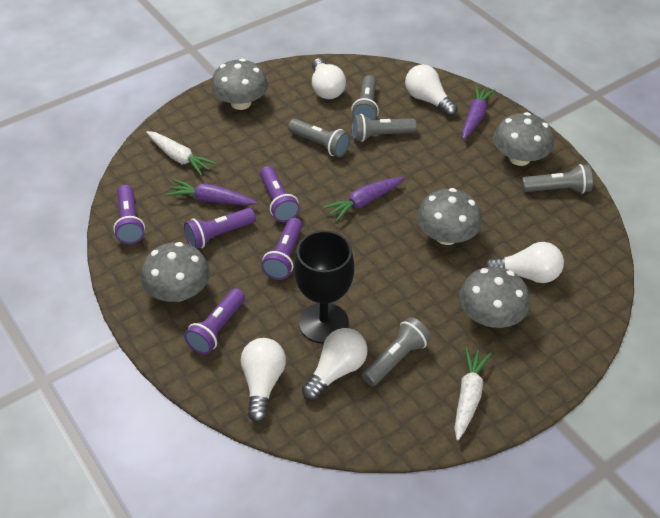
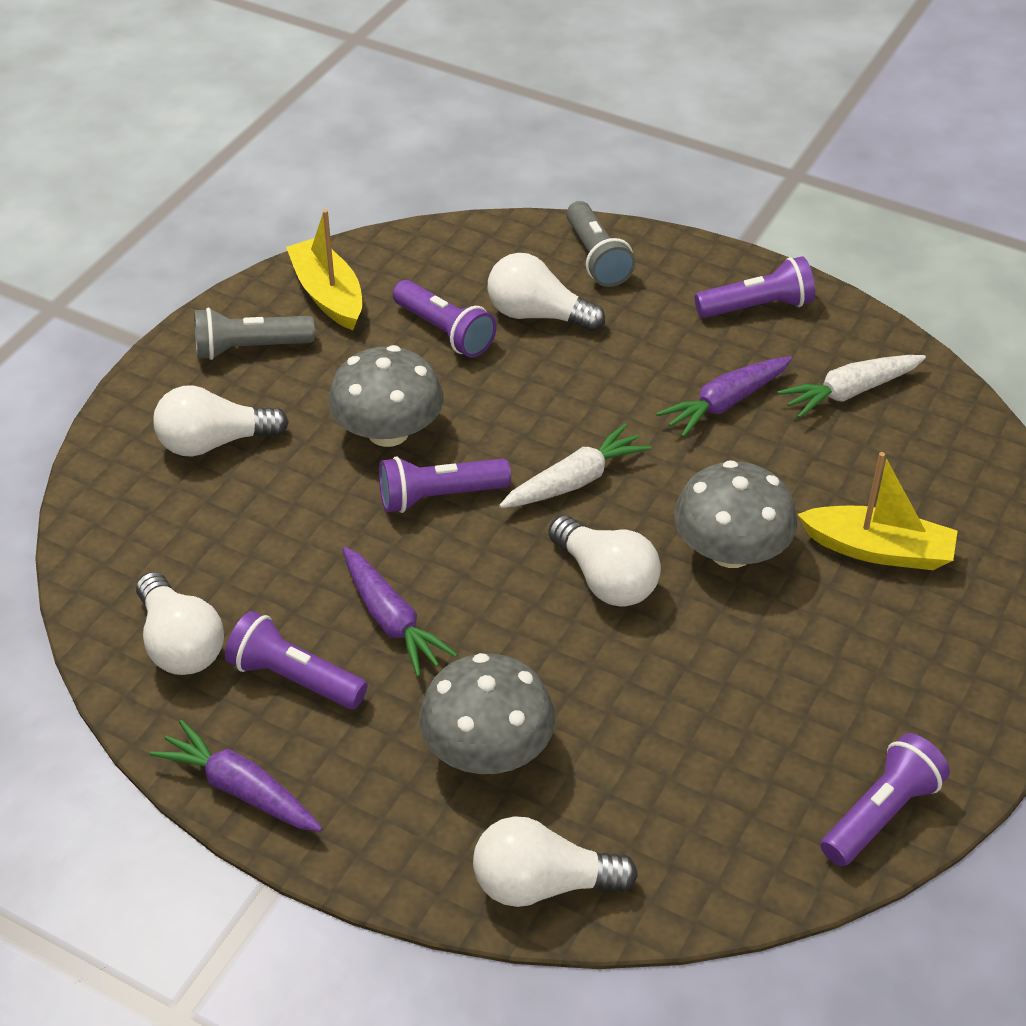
black goblet: 1 -> 0
grey flashlight: 5 -> 2
grey mushroom: 5 -> 3
yellow boat: 0 -> 2

